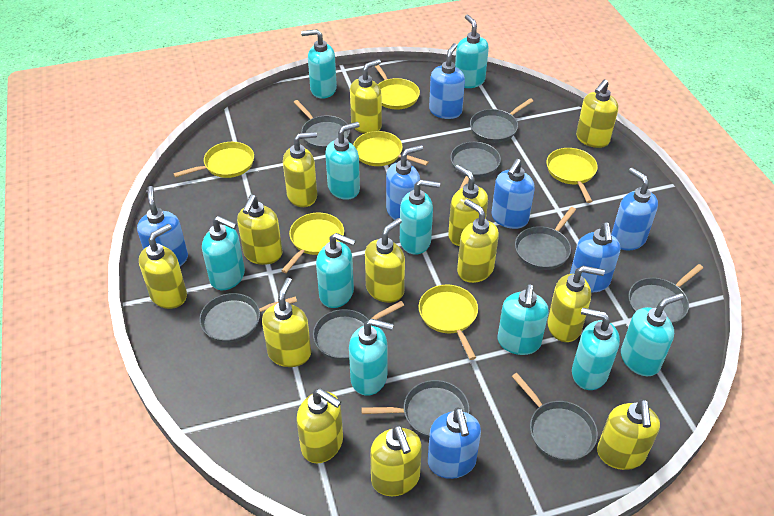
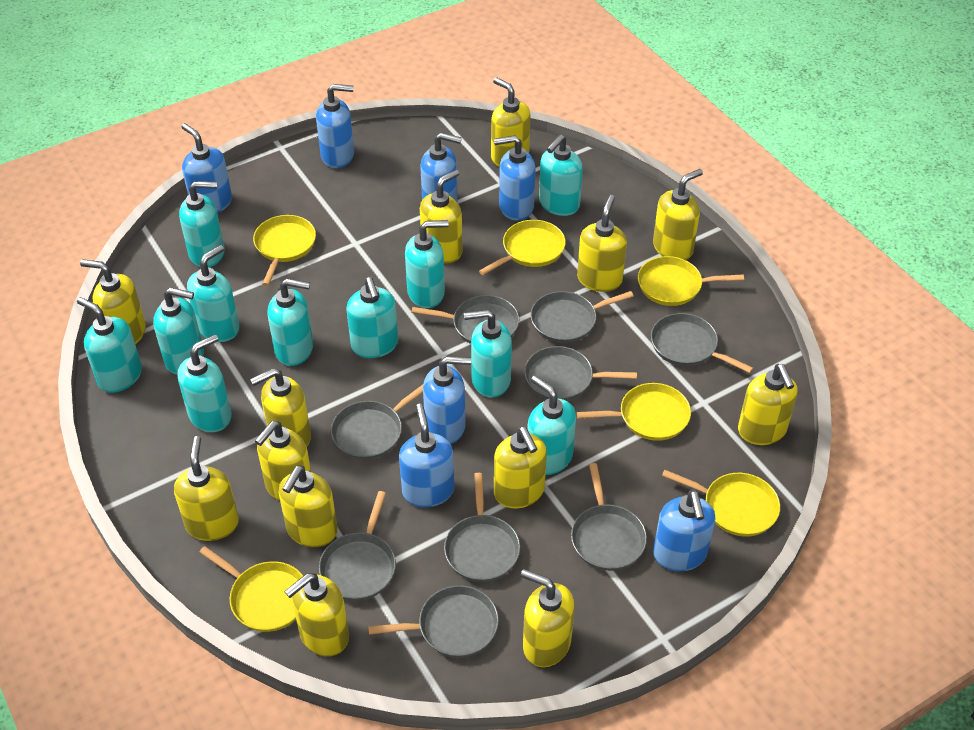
turquoise soap dispenser: 10 -> 11

